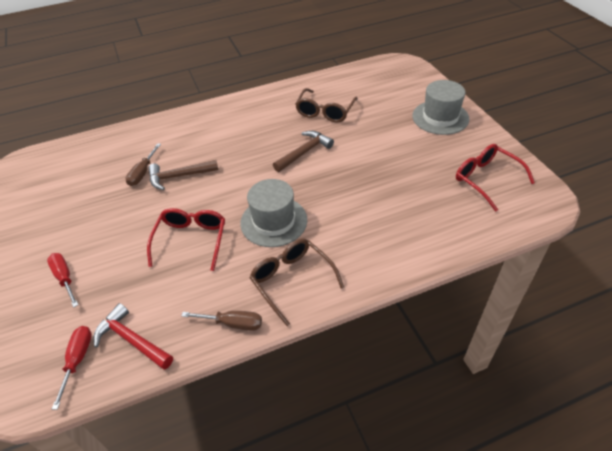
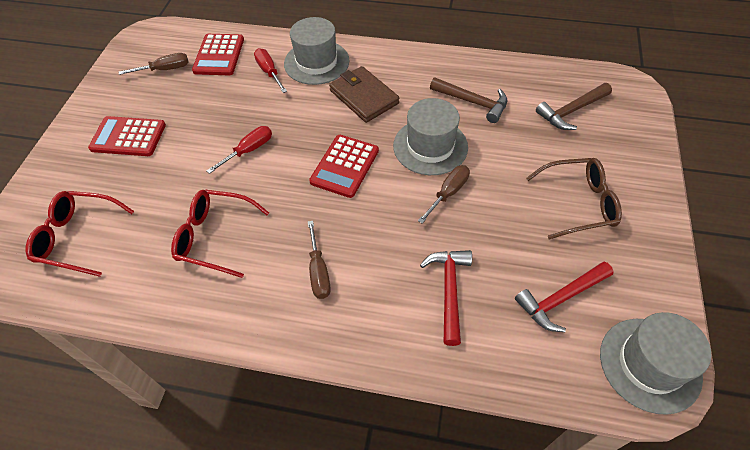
brown glasses: 2 -> 1
brown screwdriver: 2 -> 3
brown wallet: 0 -> 1
grey hat: 2 -> 3
red calculator: 0 -> 3
red hammer: 1 -> 2

